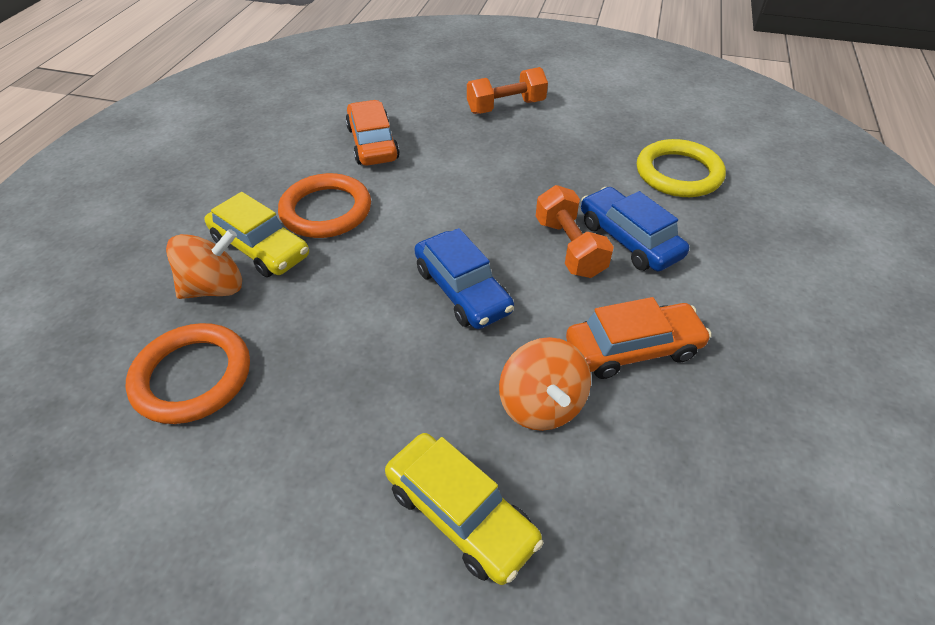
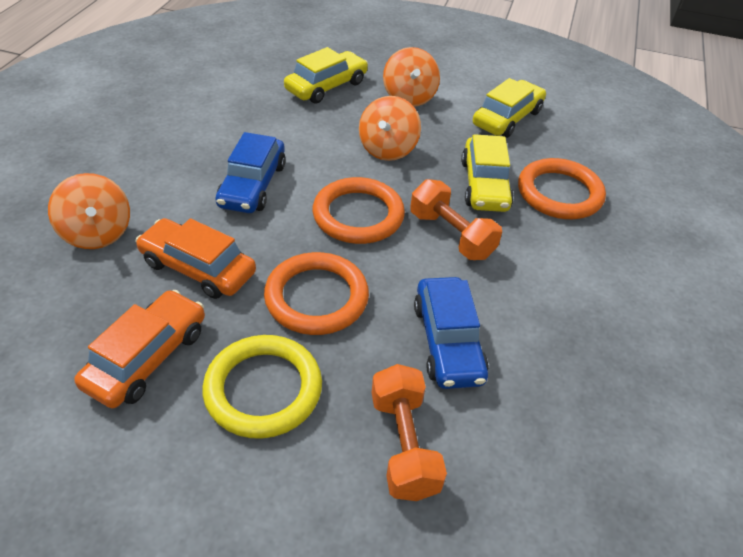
orange ring: 2 -> 3
orange spinning top: 2 -> 3
yellow car: 2 -> 3

